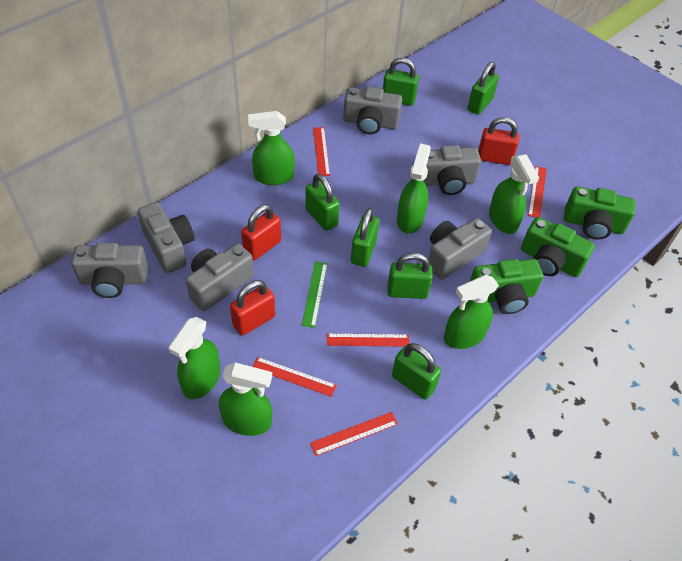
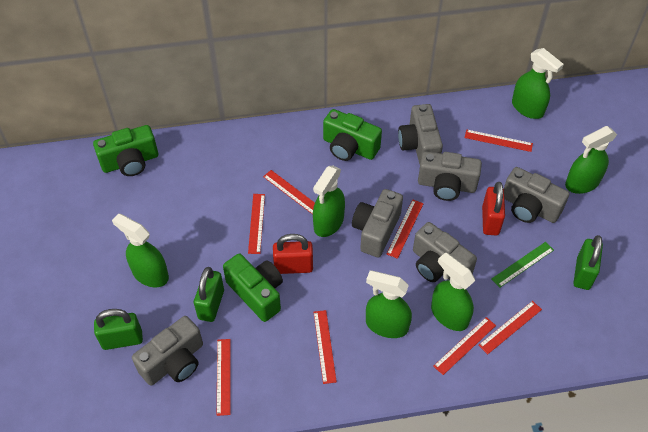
green padlock: 6 -> 3
red padlock: 3 -> 2
red ruler: 5 -> 8

